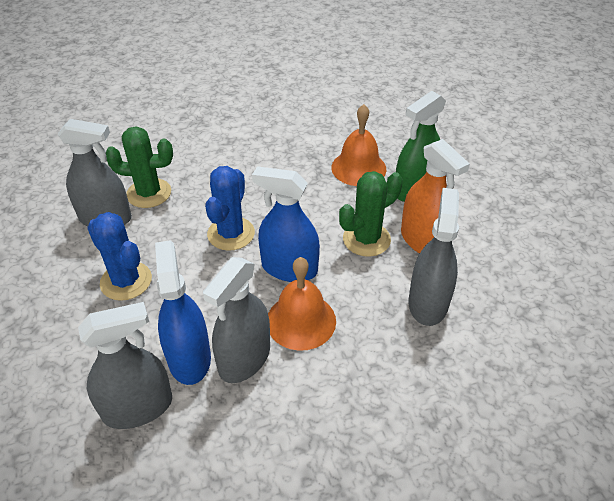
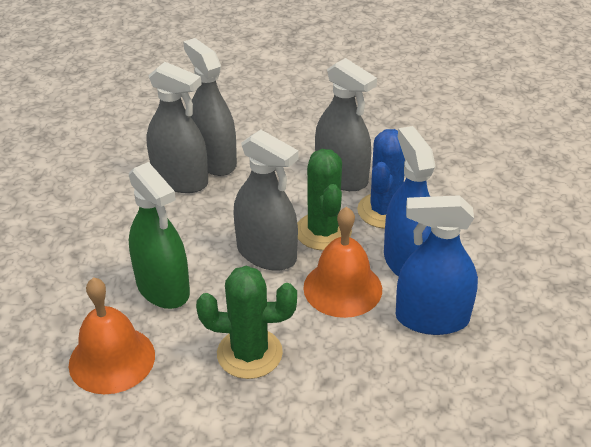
blue cactus: 2 -> 1
orange spray bottle: 1 -> 0

